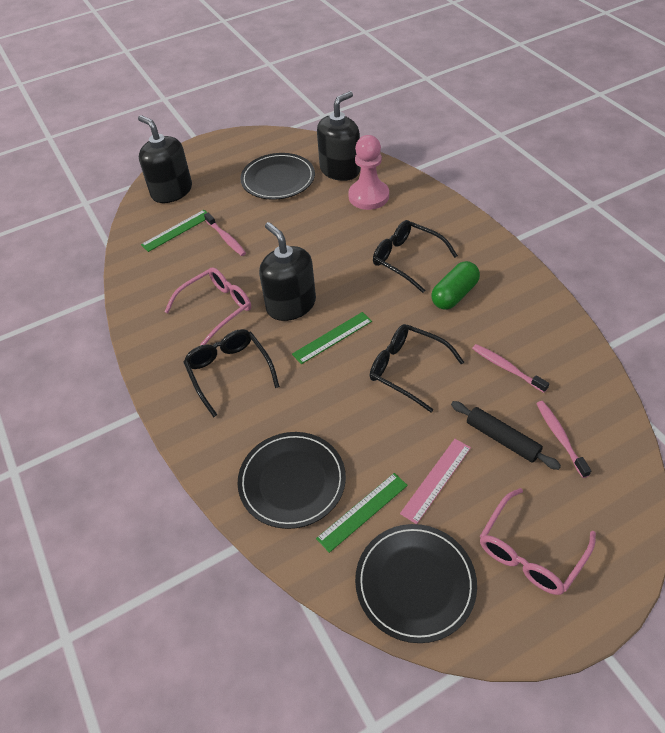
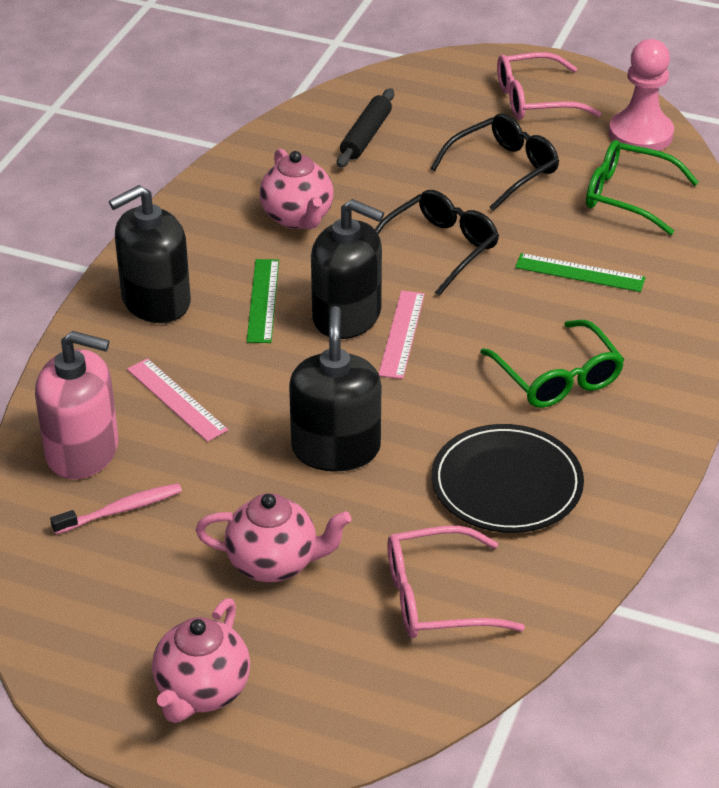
black glasses: 3 -> 2
black plate: 3 -> 1
green capsule: 1 -> 0
green glasses: 0 -> 2
green ruler: 3 -> 2
pink ruler: 1 -> 2
pink soap dispenser: 0 -> 1
pink teapot: 0 -> 3
pink toothbrush: 3 -> 1

